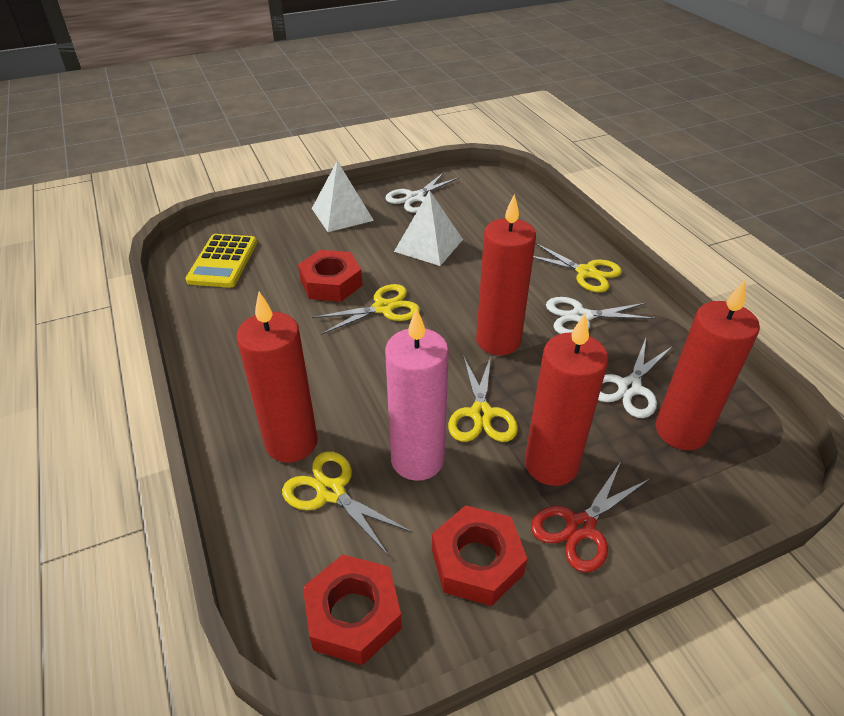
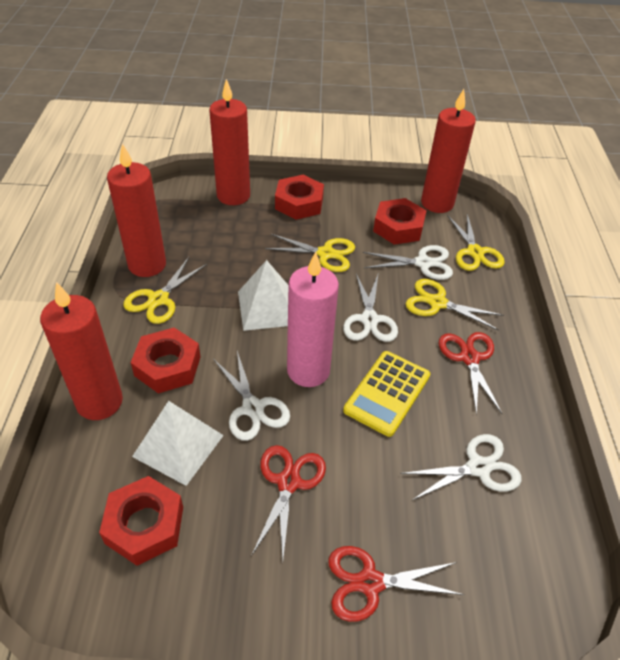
red nut: 3 -> 4
red scissors: 1 -> 3
white scissors: 3 -> 4

